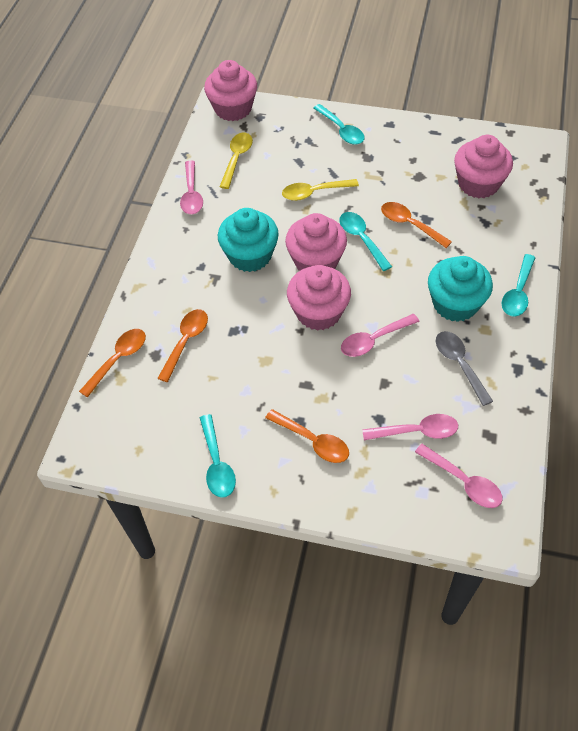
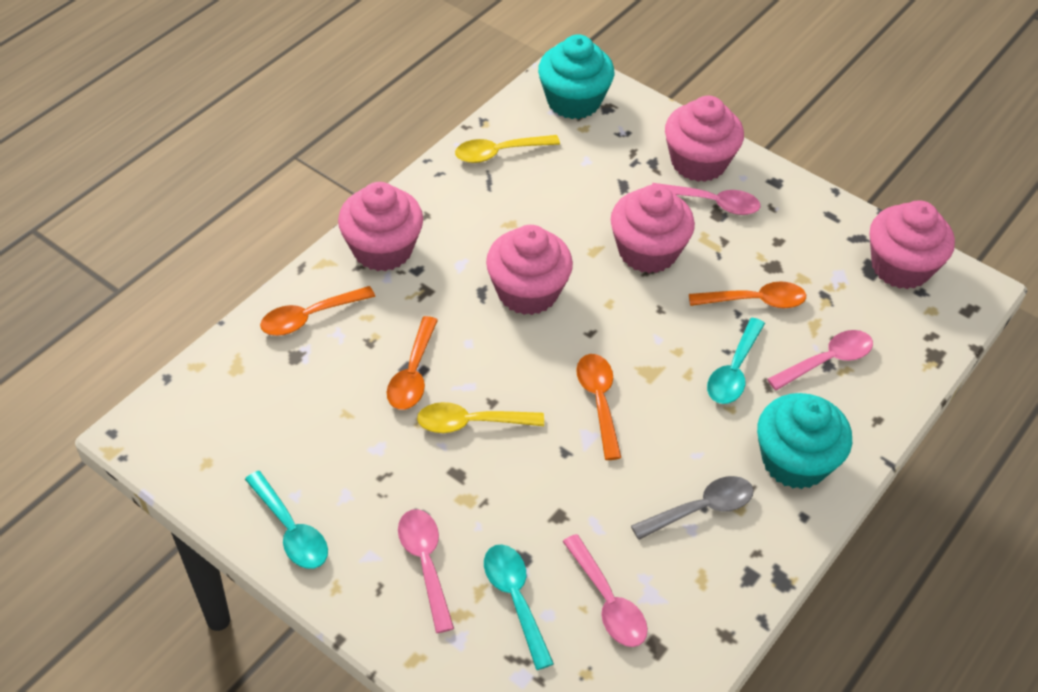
pink cupcake: 4 -> 5
turquoise spoon: 4 -> 3

